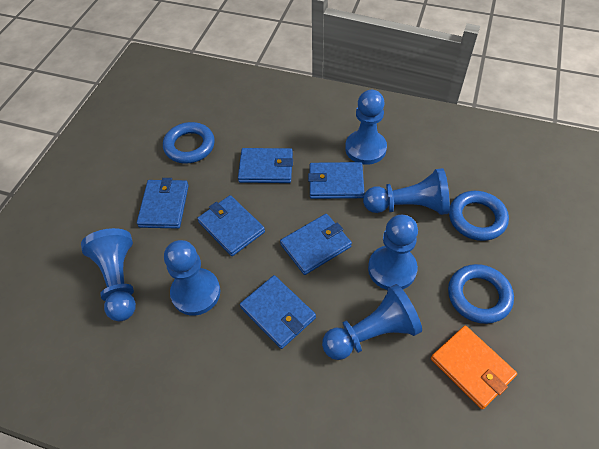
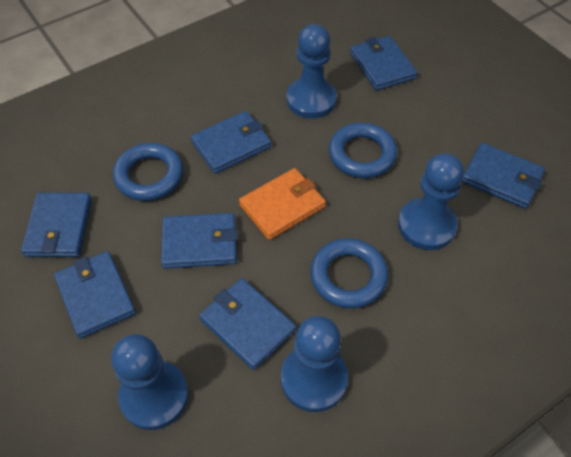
blue pawn: 6 -> 4
blue wallet: 6 -> 7

